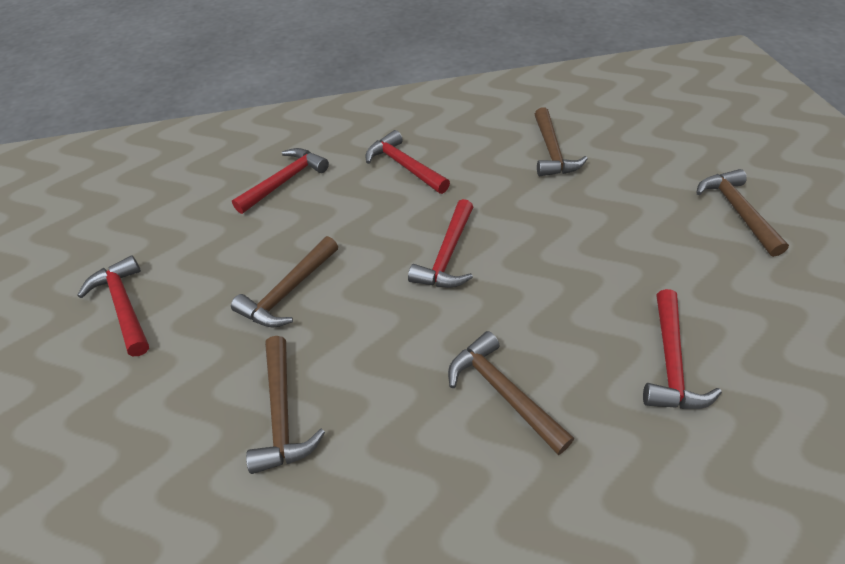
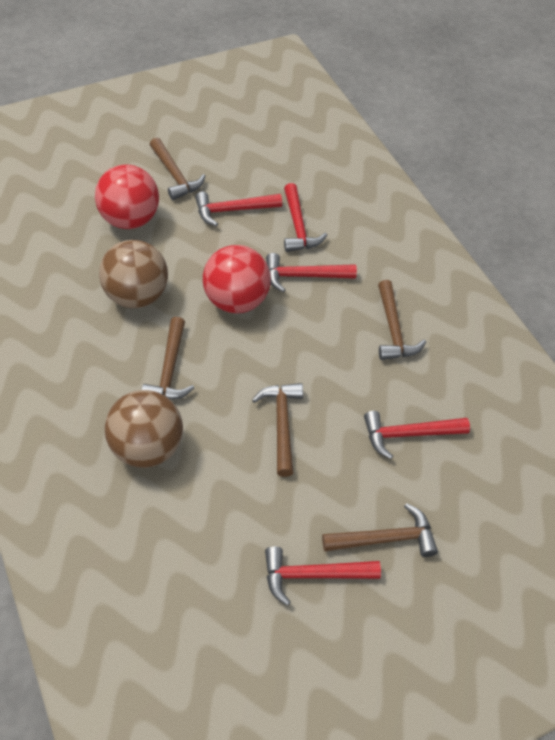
brown ball: 0 -> 2
red ball: 0 -> 2

